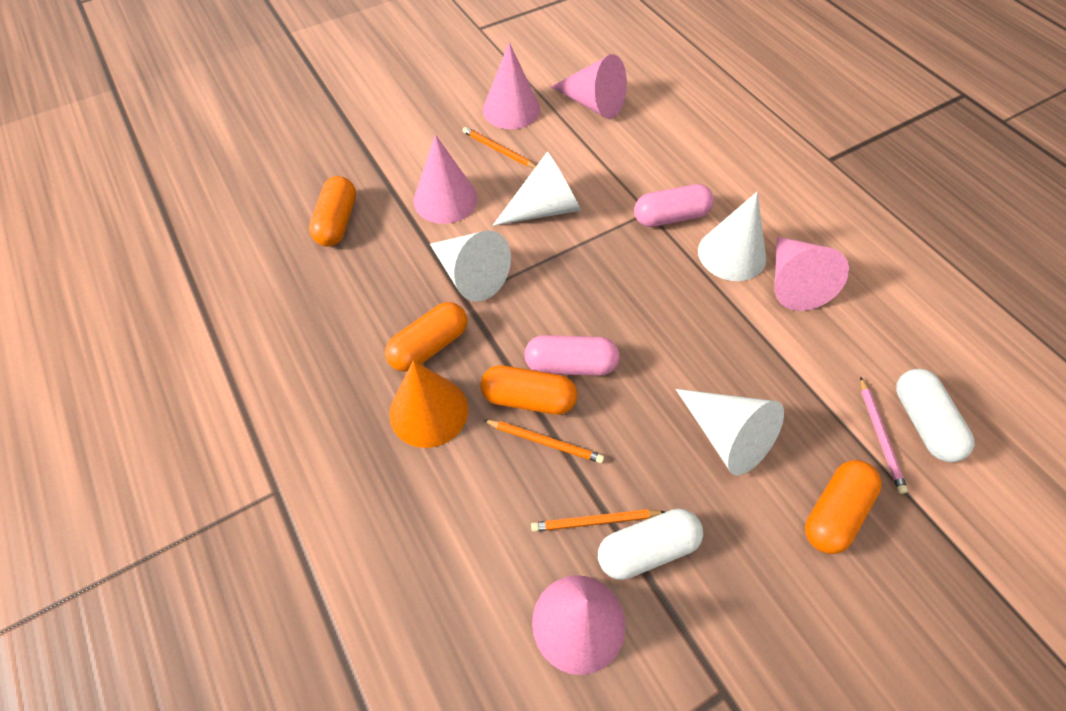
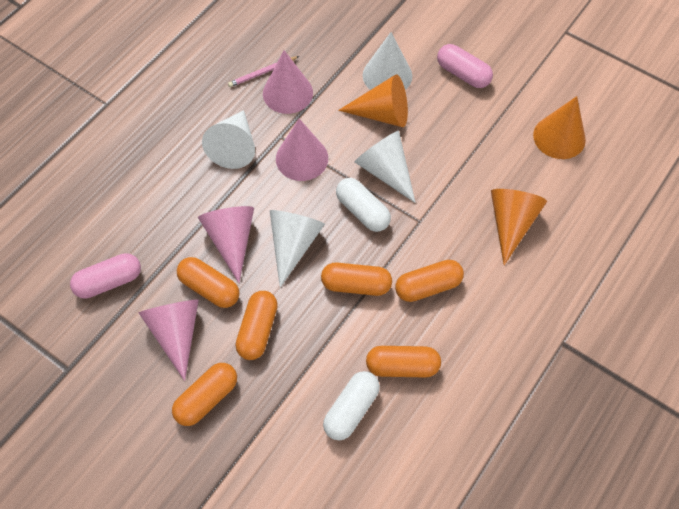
orange capsule: 4 -> 6
orange cone: 1 -> 3
orange pencil: 3 -> 0
pink cone: 5 -> 4

